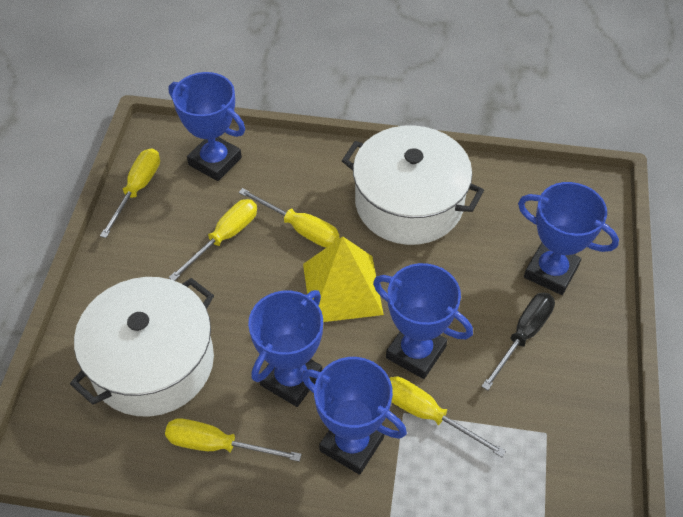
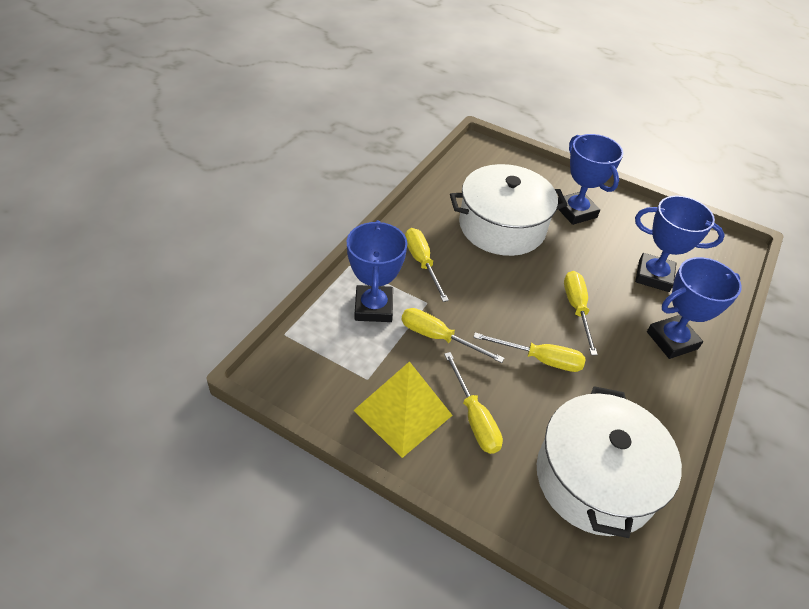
black screwdriver: 1 -> 0
blue trophy: 5 -> 4

